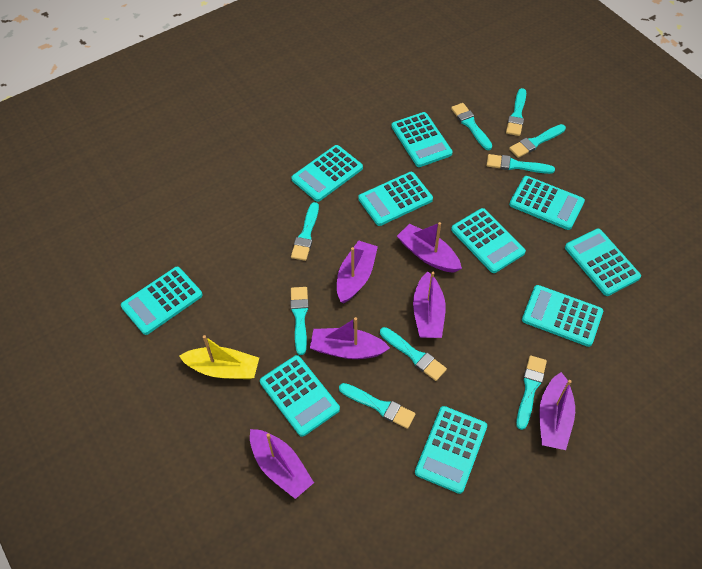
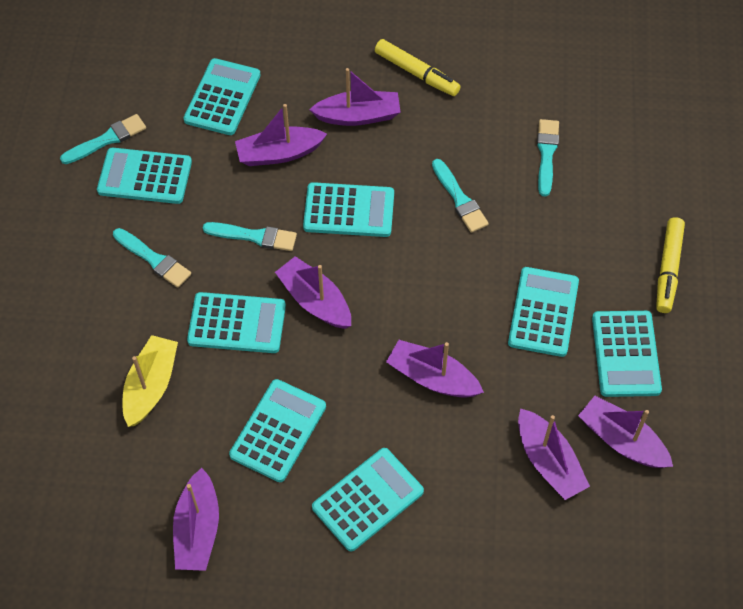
purple boat: 6 -> 7
turquoise brush: 9 -> 5
turquoise calculator: 10 -> 8
yellow marker: 0 -> 2

